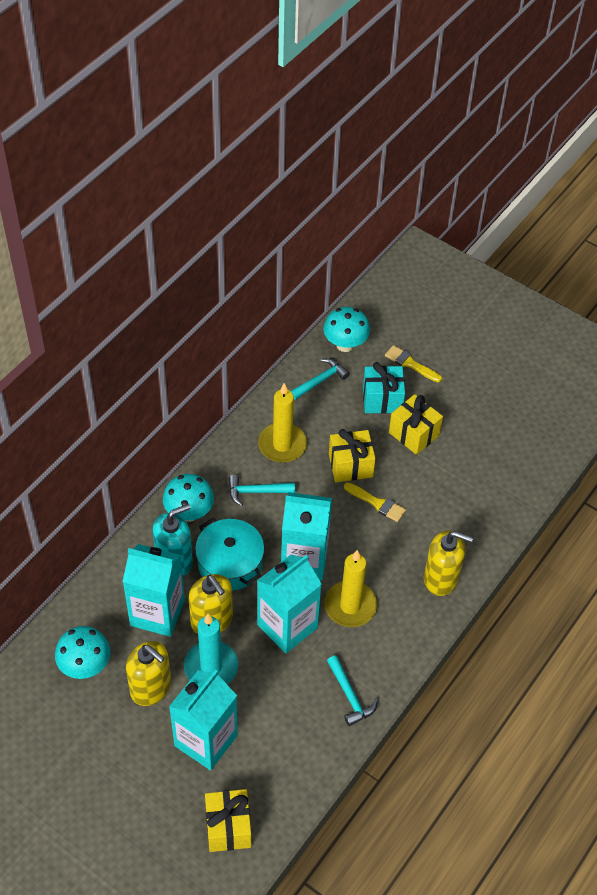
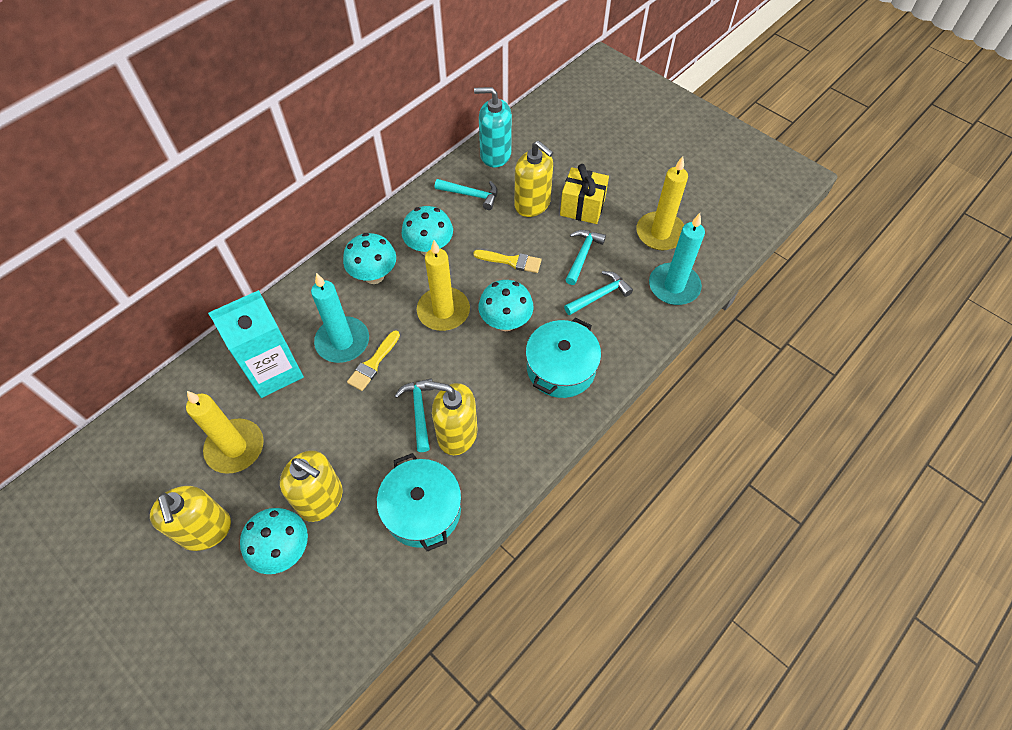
turquoise candle: 1 -> 2
turquoise carton: 4 -> 1
turquoise gift: 1 -> 0
turquoise hammer: 3 -> 4
turquoise mushroom: 3 -> 4
turquoise pot: 1 -> 2
yellow candle: 2 -> 3
yellow gift: 3 -> 1
yellow soap dispenser: 3 -> 4

